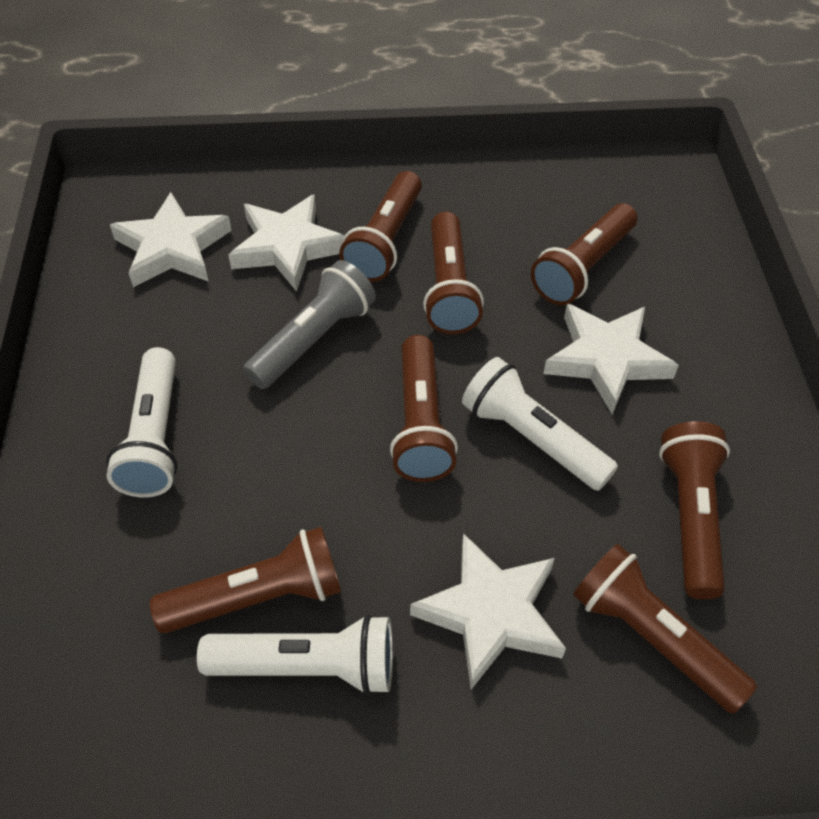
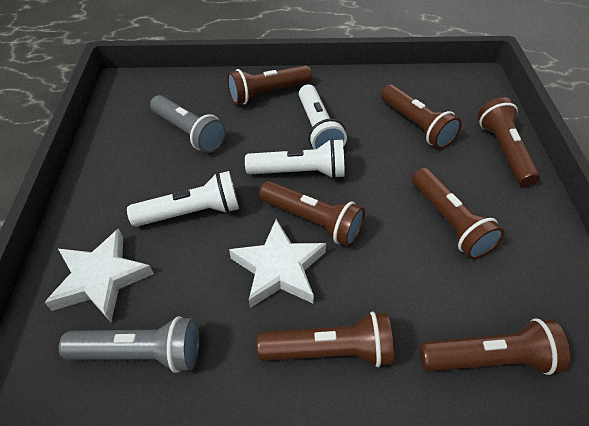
grey flashlight: 1 -> 2
white star: 4 -> 2

